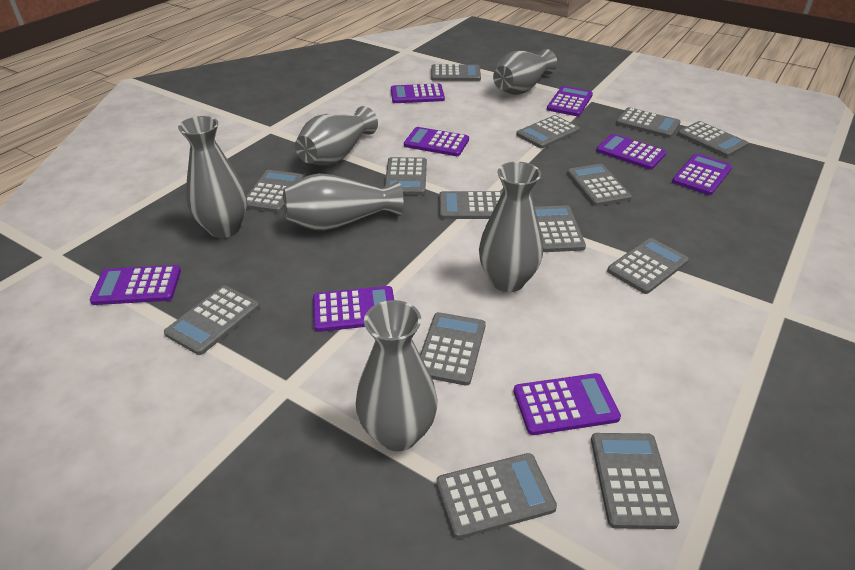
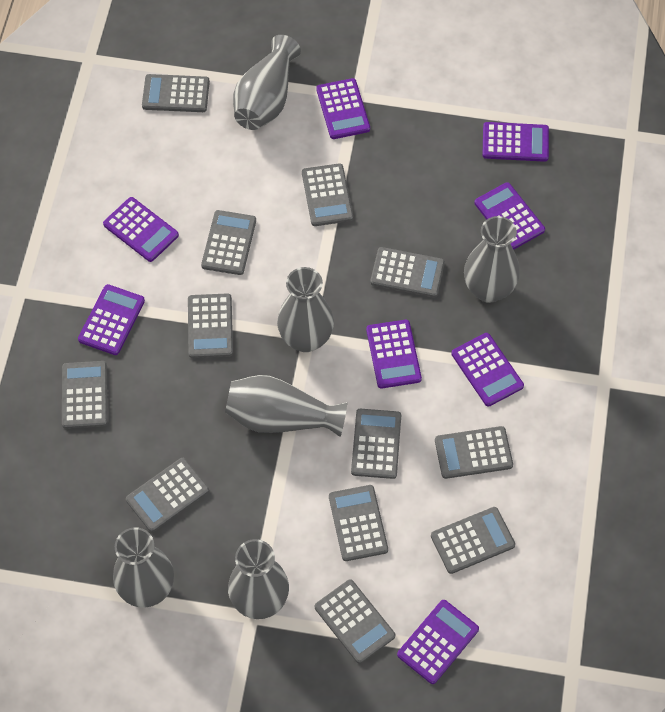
grey calculator: 14 -> 12

